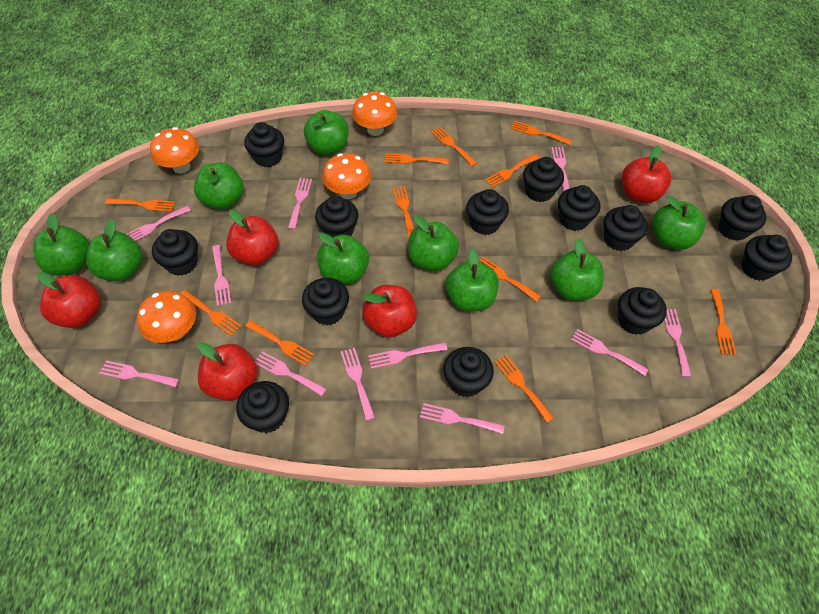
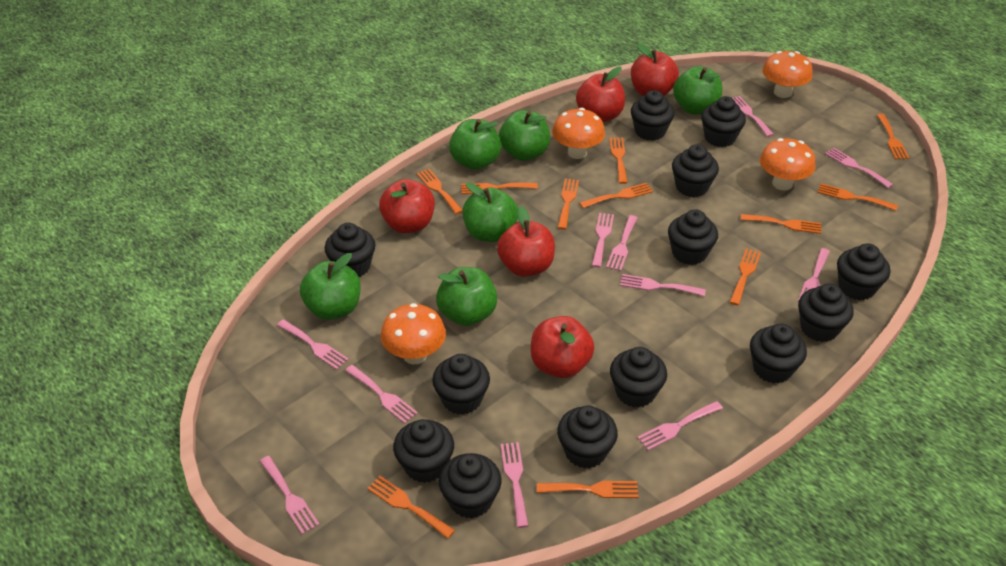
green apple: 9 -> 6

